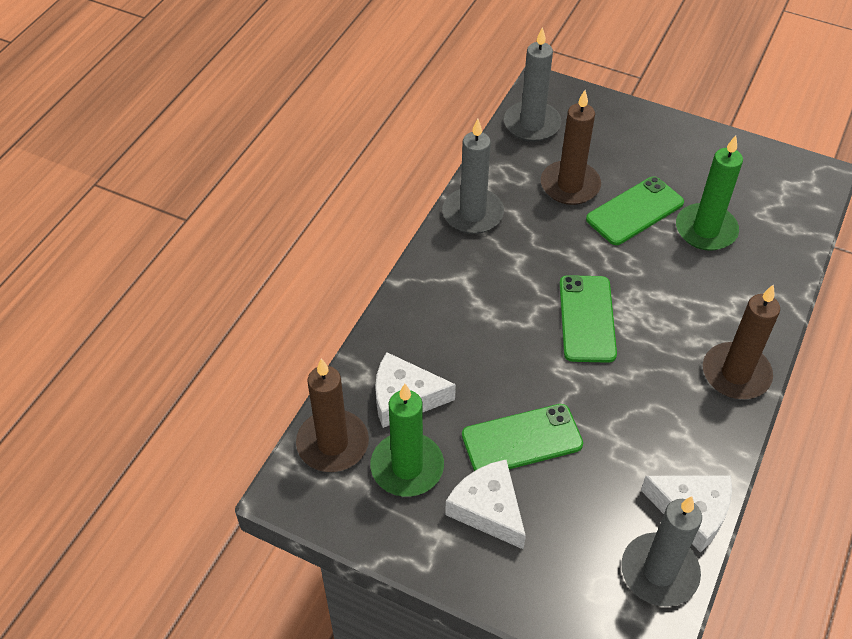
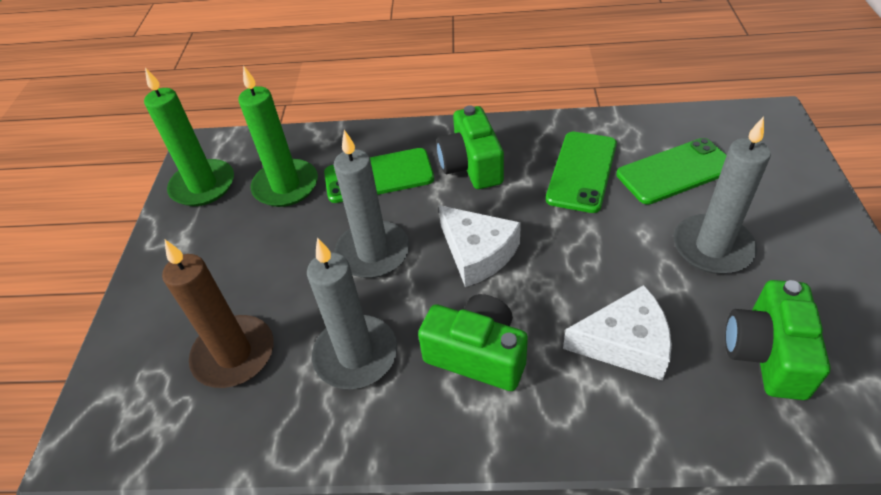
brown candle: 3 -> 1
green camera: 0 -> 3
white cheese: 3 -> 2

